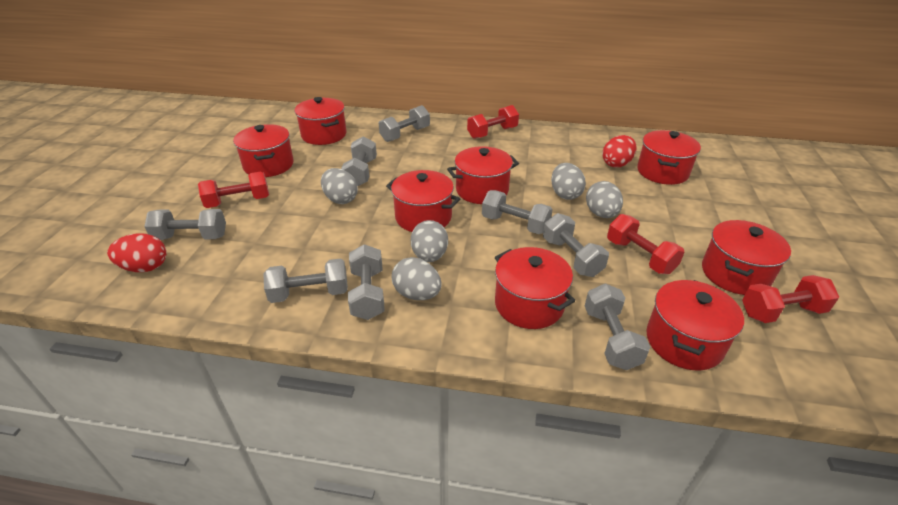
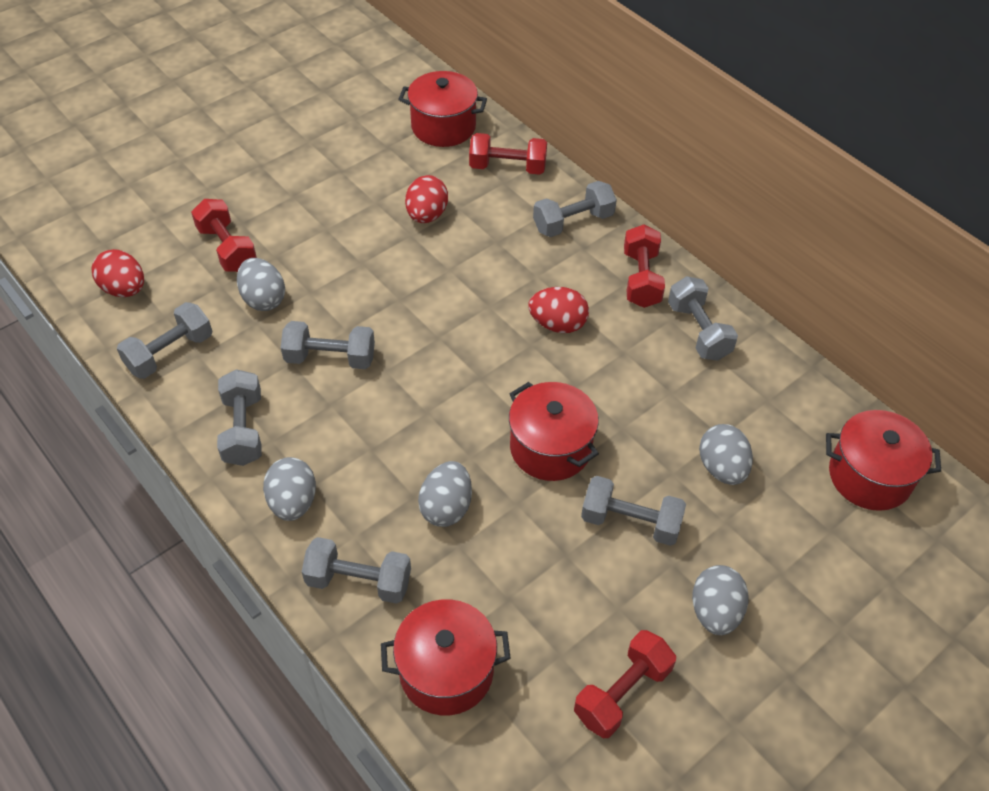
grey dumbbell: 8 -> 7
red egg: 2 -> 3
red pot: 8 -> 4

